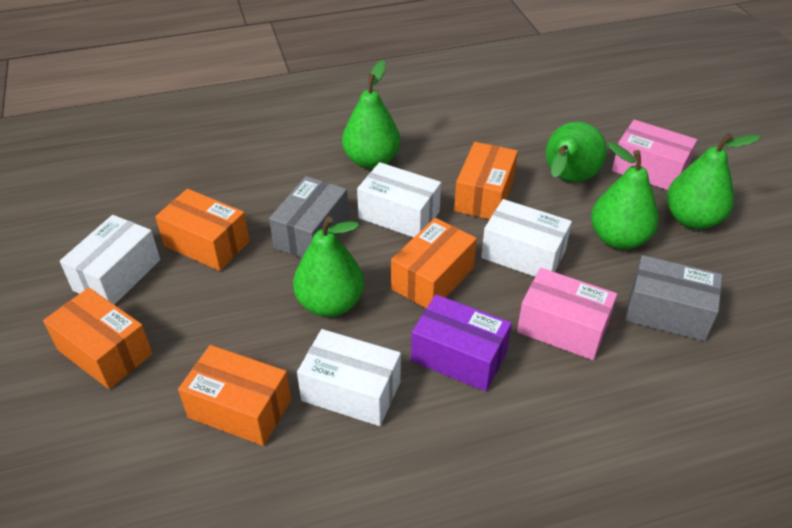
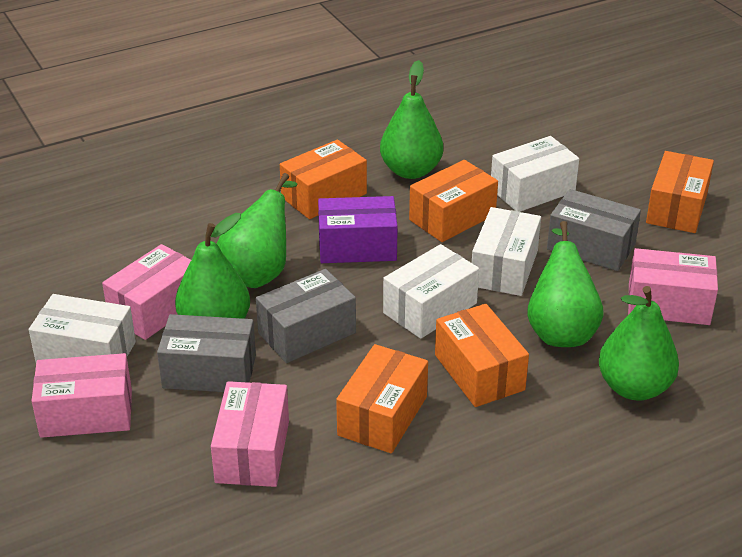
grey box: 2 -> 3
pink box: 2 -> 4

